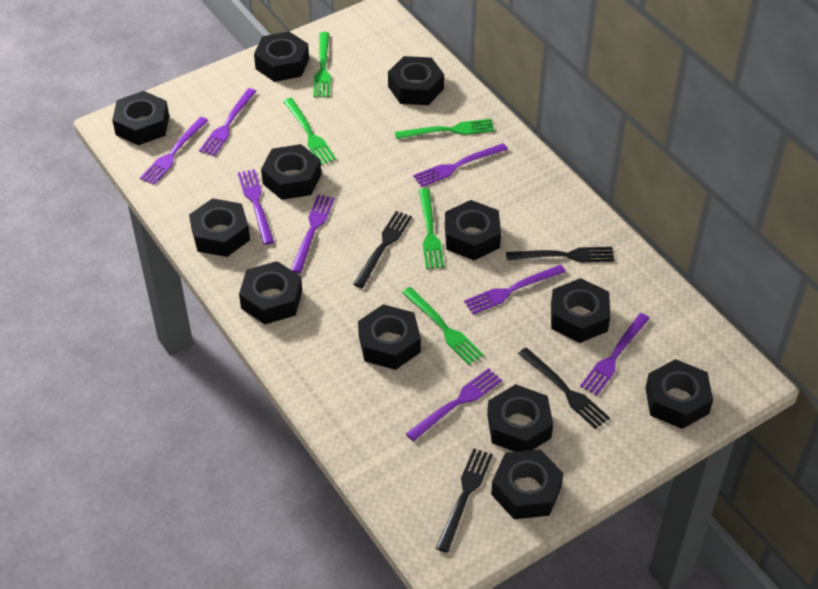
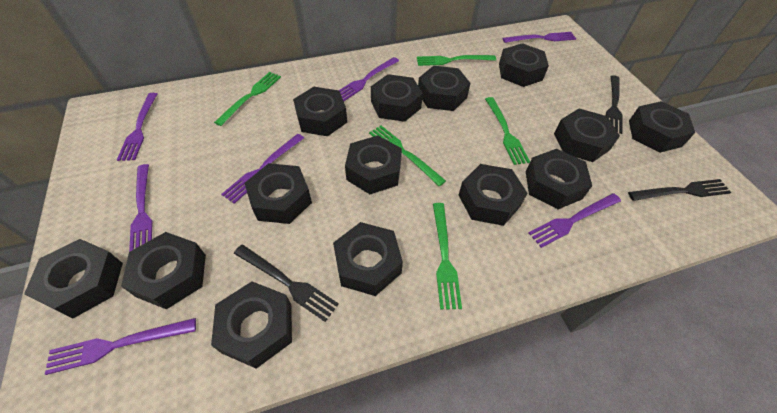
black fork: 4 -> 3
black nut: 12 -> 14
purple fork: 8 -> 7

